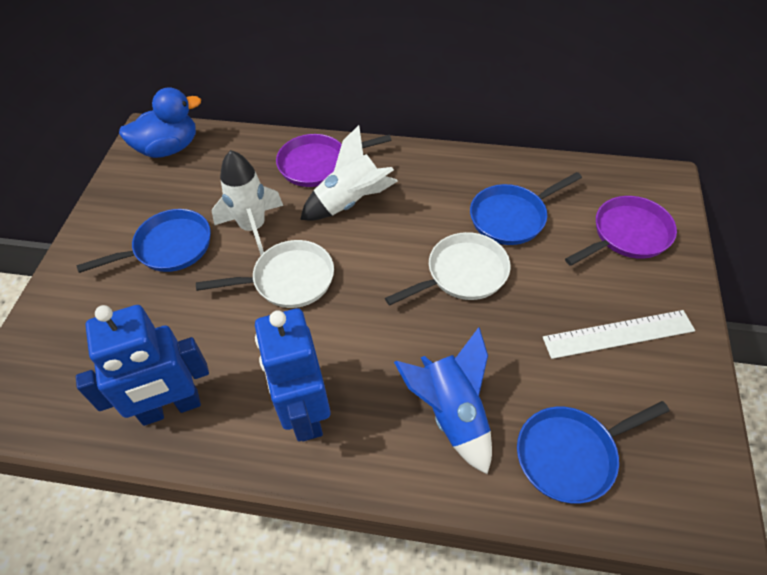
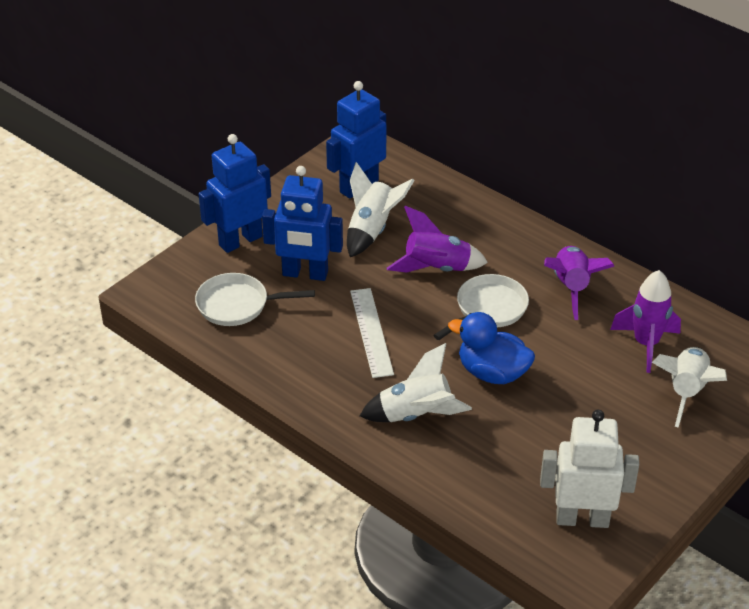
blue pan: 3 -> 0
blue robot: 2 -> 3
blue rocket: 1 -> 0
purple pan: 2 -> 0
purple rocket: 0 -> 3
white robot: 0 -> 1
white rocket: 2 -> 3

